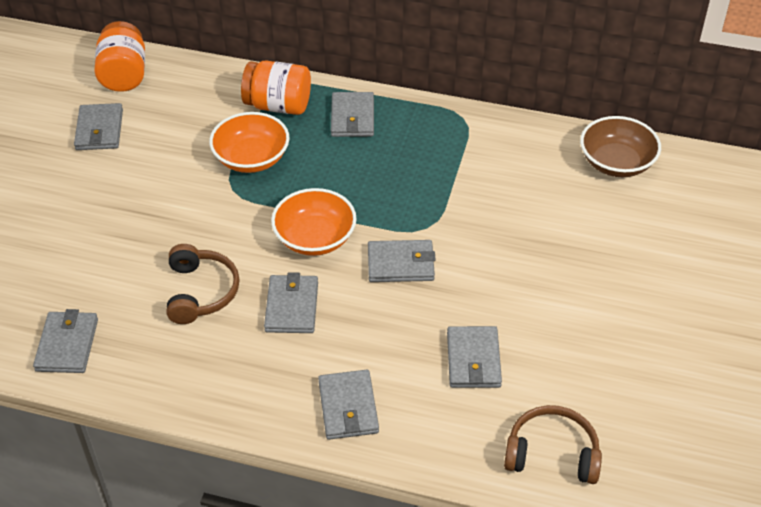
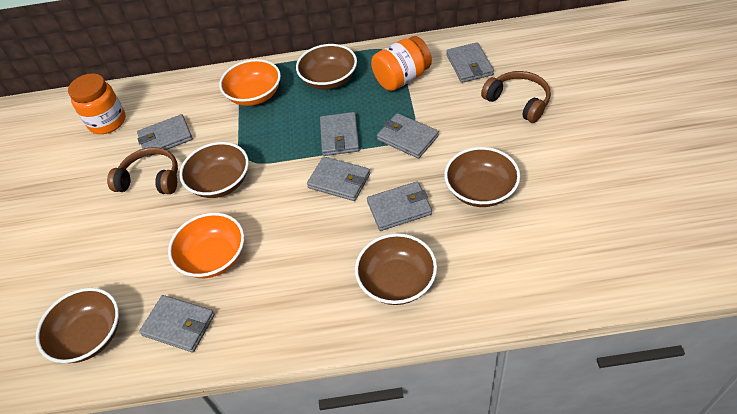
brown bowl: 1 -> 5

